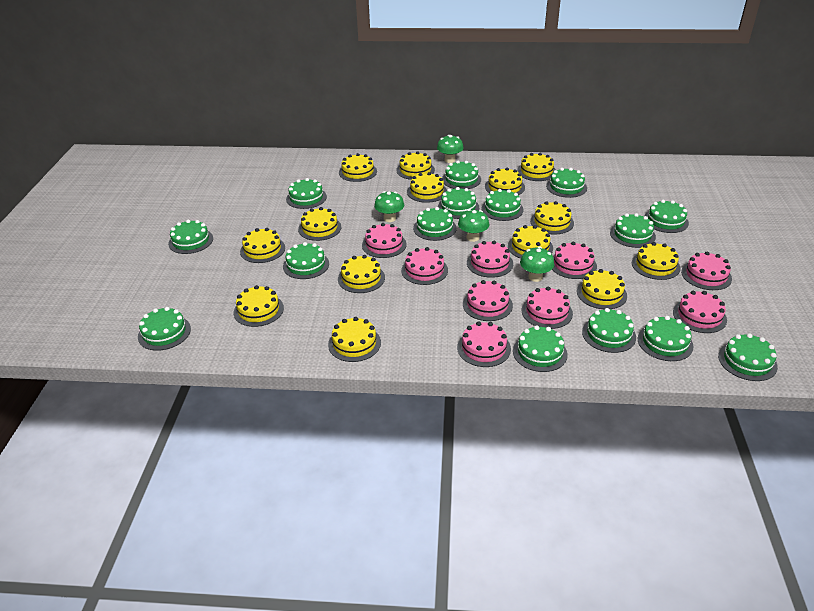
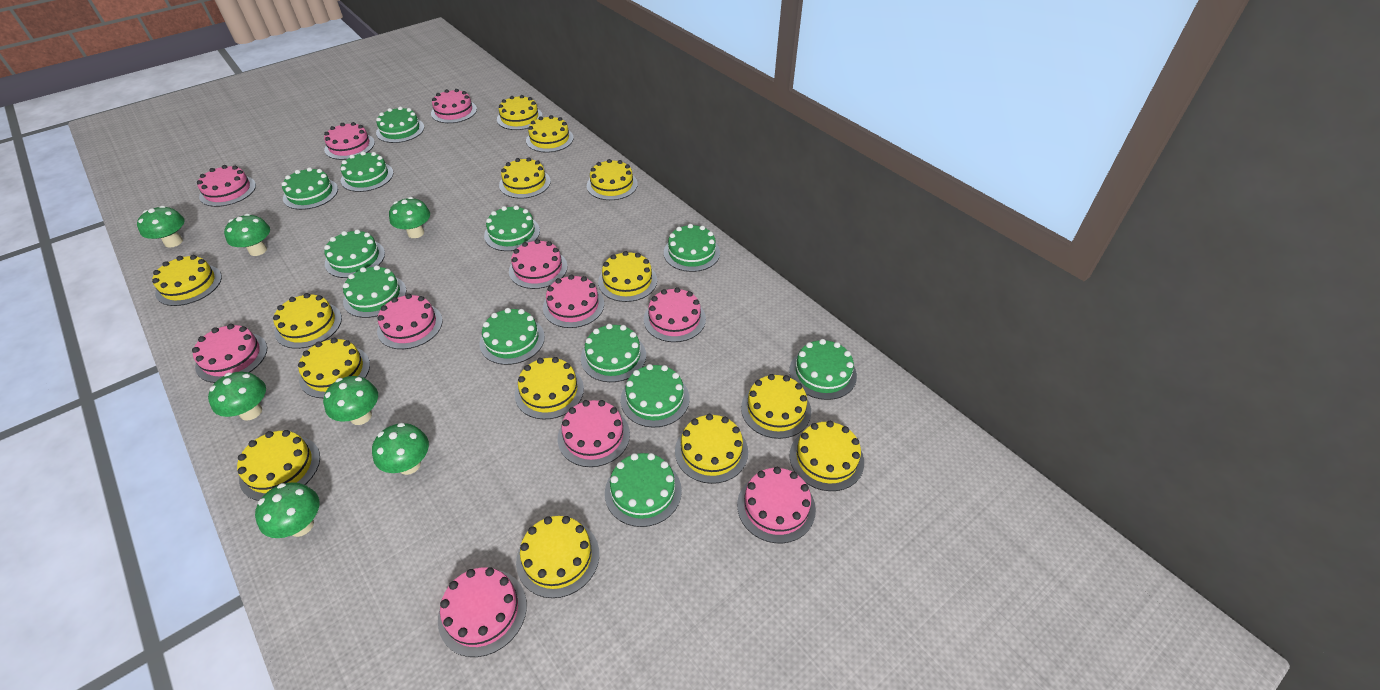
green cake: 15 -> 12
green mushroom: 4 -> 7
pink cake: 9 -> 11

